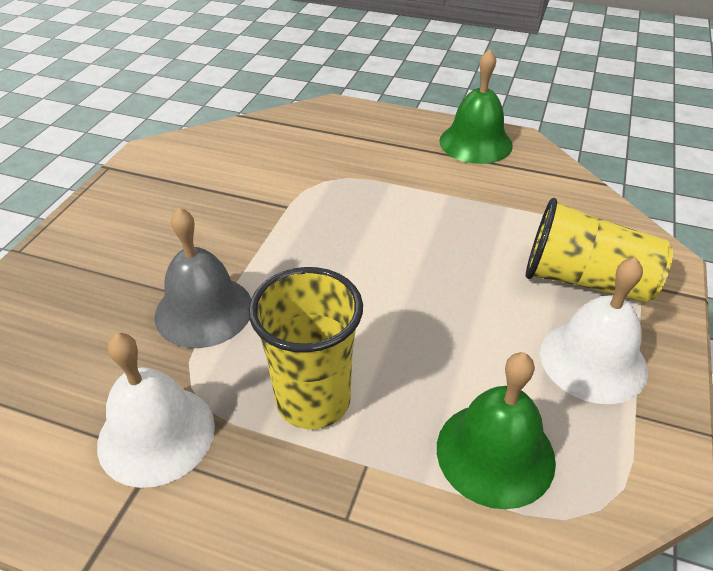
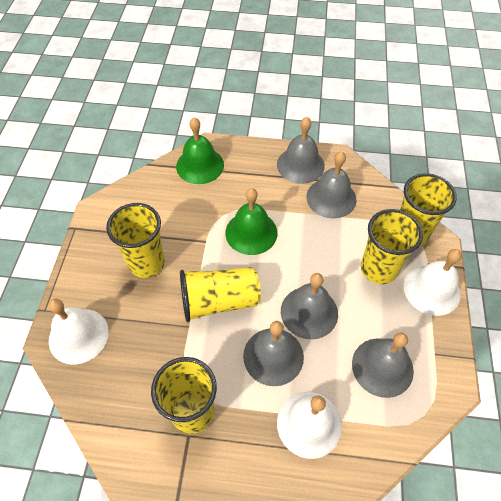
grey bell: 1 -> 5
white bell: 2 -> 3
yellow cup: 2 -> 5

